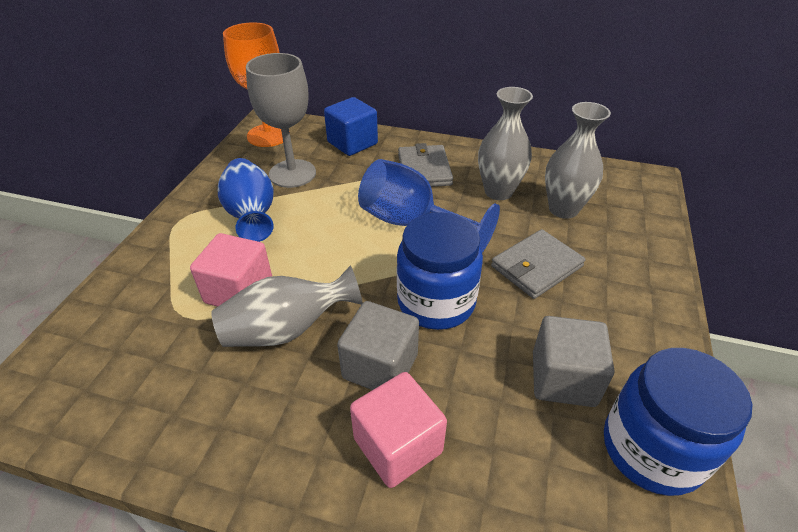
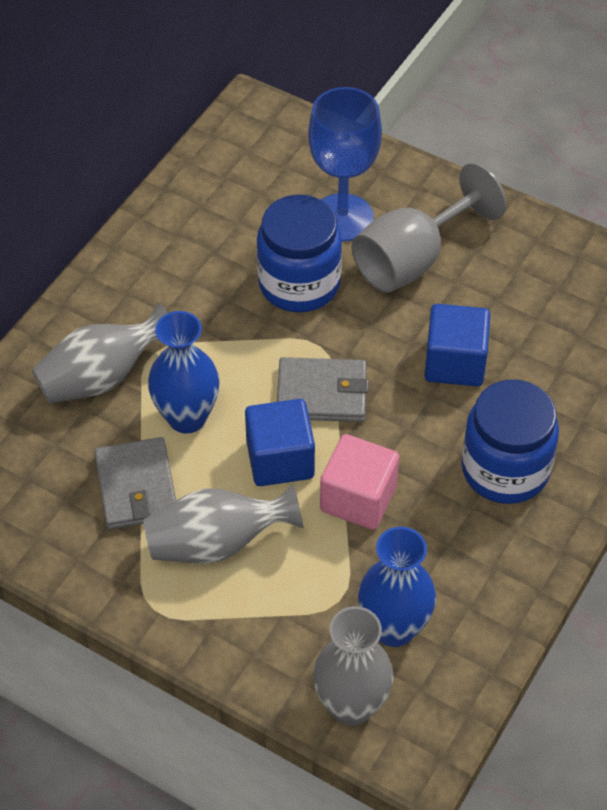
blue cube: 1 -> 2
blue vase: 1 -> 2
grey cube: 2 -> 0
orange goblet: 1 -> 0
pink cube: 2 -> 1

